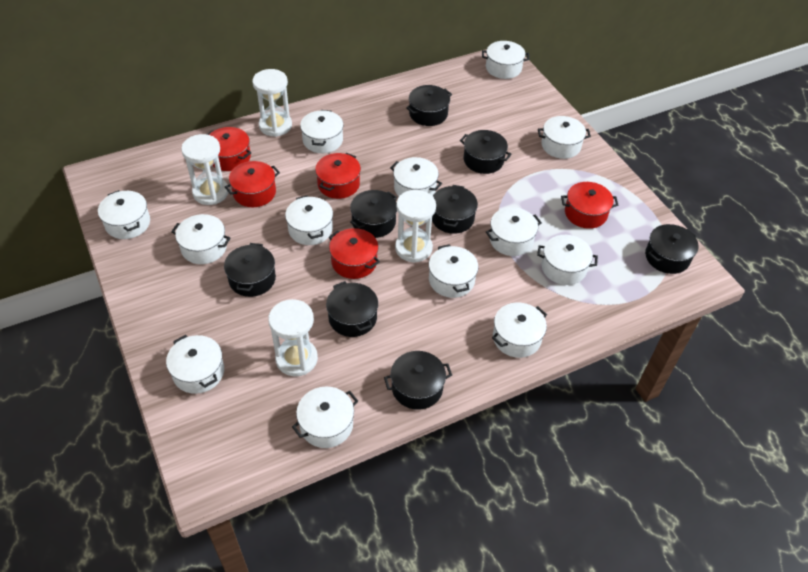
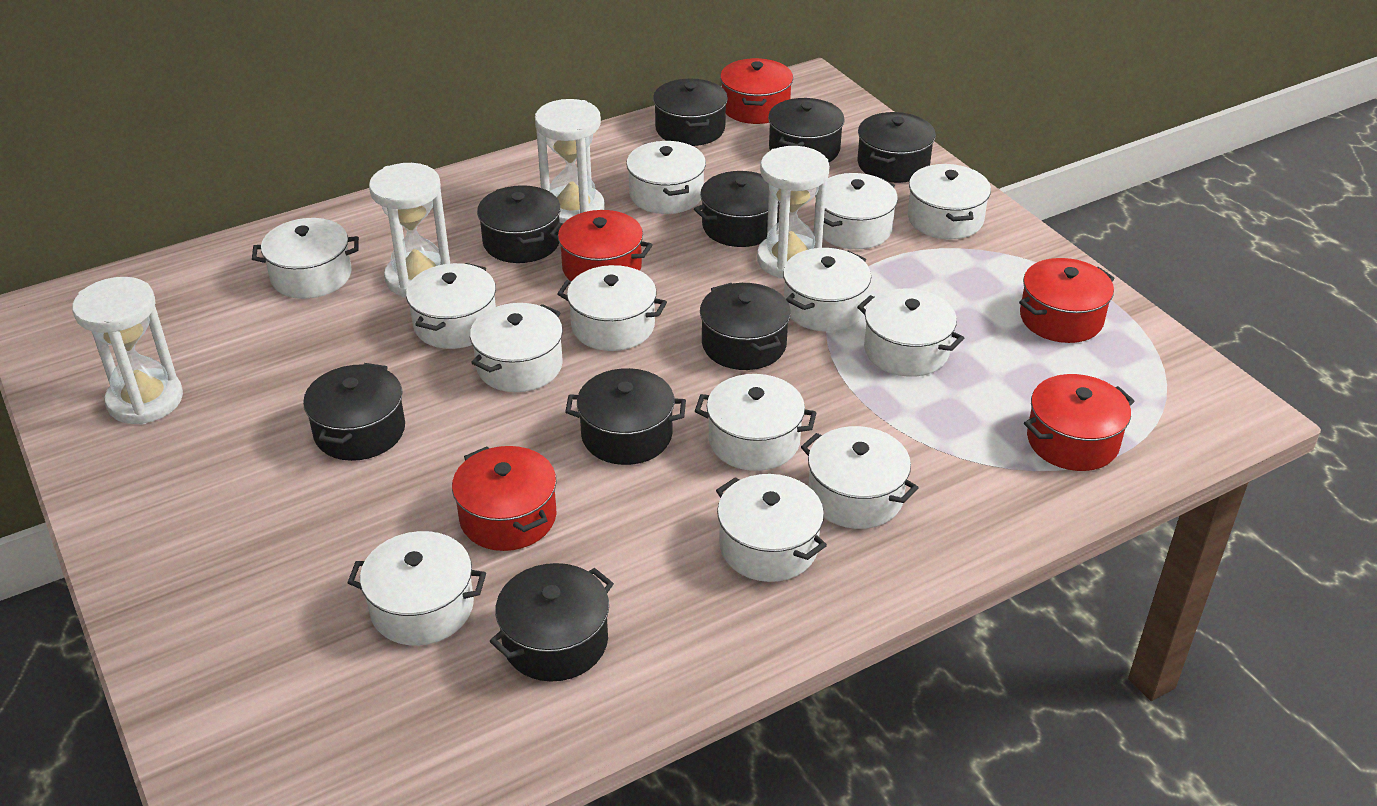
black pot: 8 -> 9

